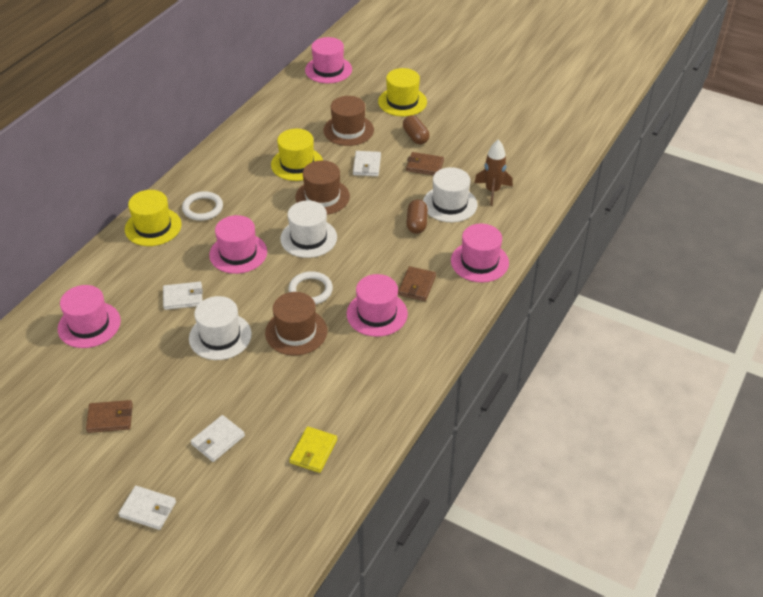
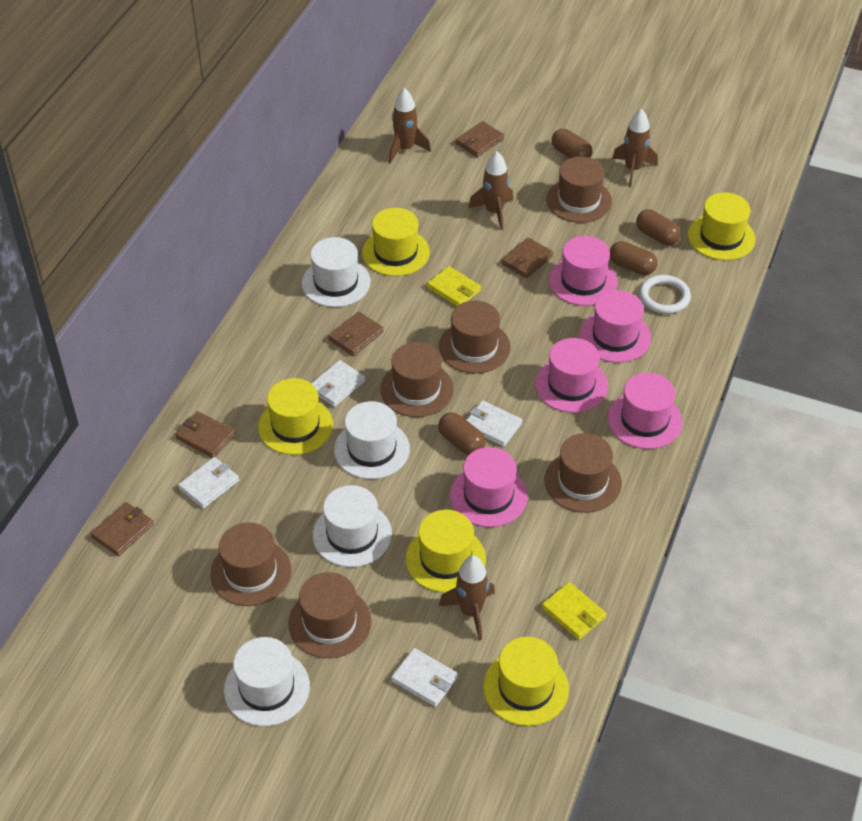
brown capsule: 2 -> 4
brown hat: 3 -> 6
brown rocket: 1 -> 4
brown wallet: 3 -> 5
white hat: 3 -> 4
white ring: 2 -> 1
yellow hat: 3 -> 5
yellow wallet: 1 -> 2

